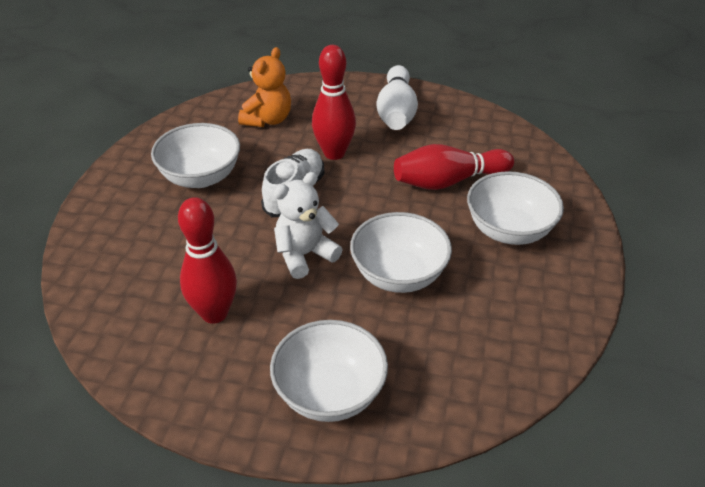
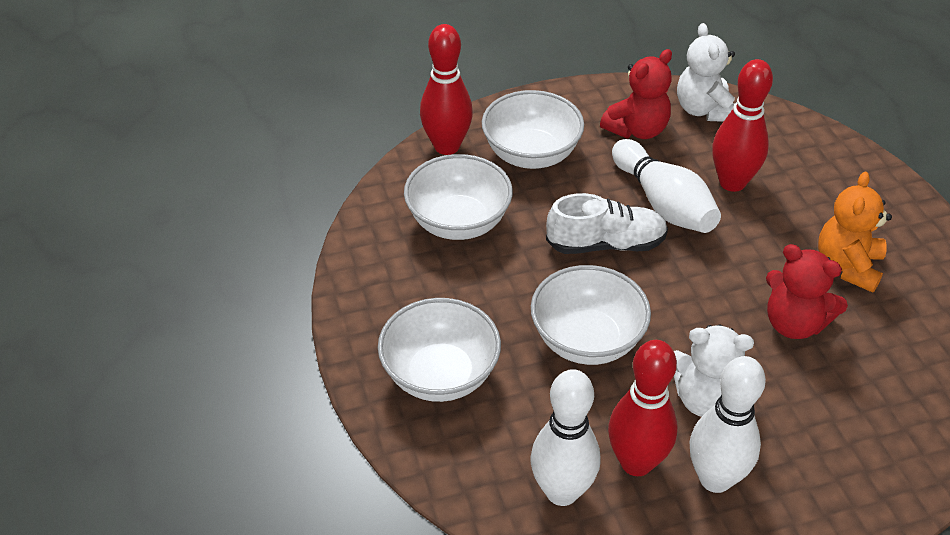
red teddy bear: 0 -> 2
white bowling pin: 1 -> 3
white teddy bear: 1 -> 2

